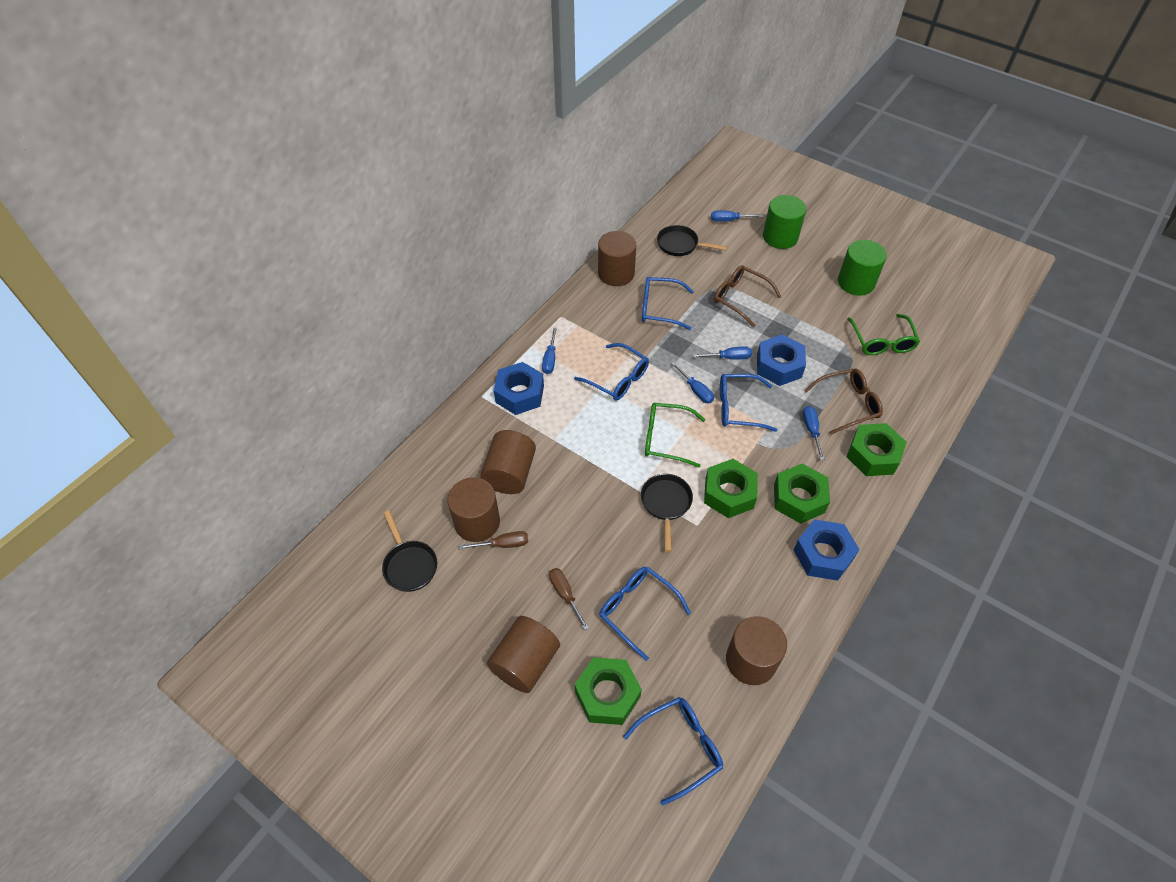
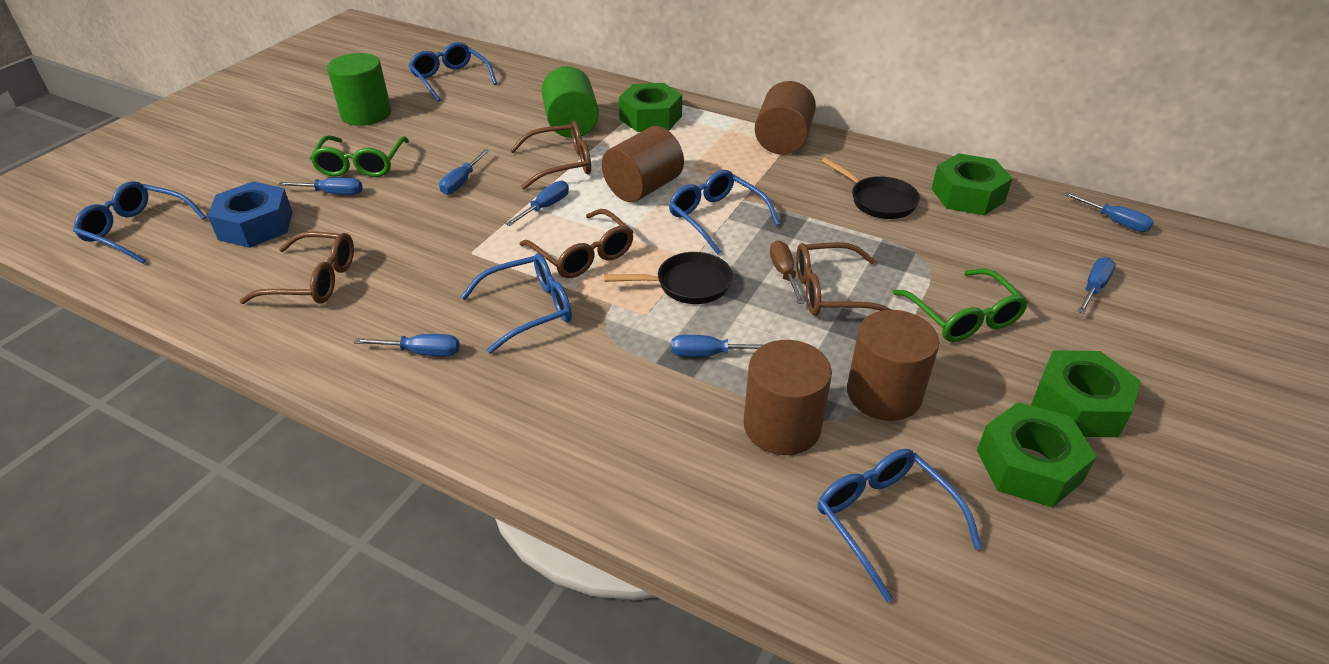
black pan: 3 -> 2
blue nut: 3 -> 1
blue screwdriver: 5 -> 7
brown cylinder: 5 -> 4
brown glasses: 2 -> 4
brown screwdriver: 2 -> 1

